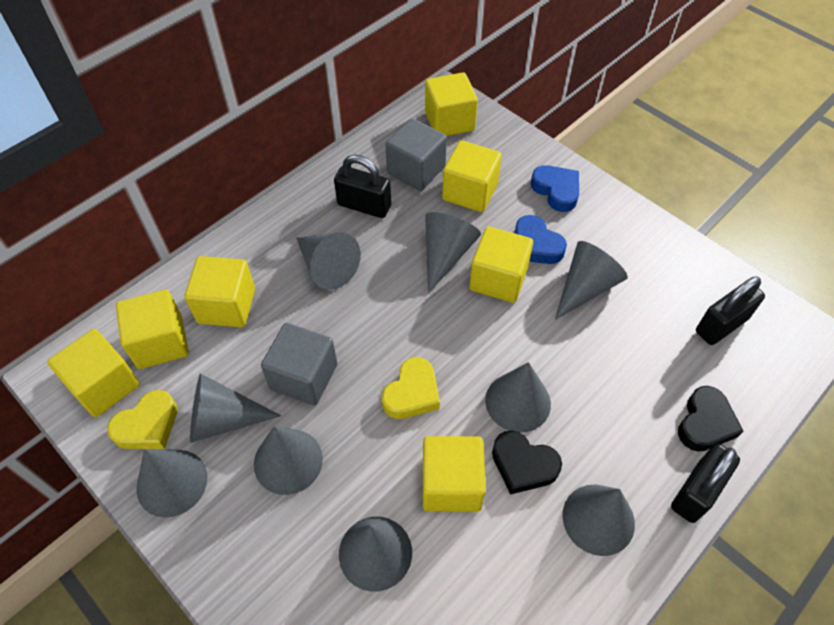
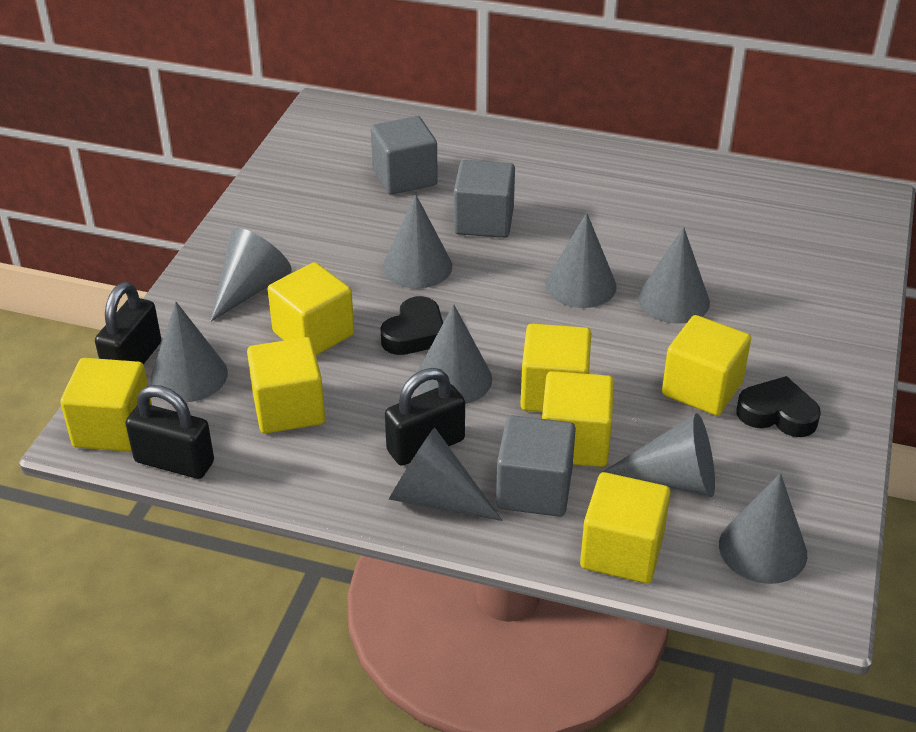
blue heart: 2 -> 0
grey cube: 2 -> 3
yellow heart: 2 -> 0

